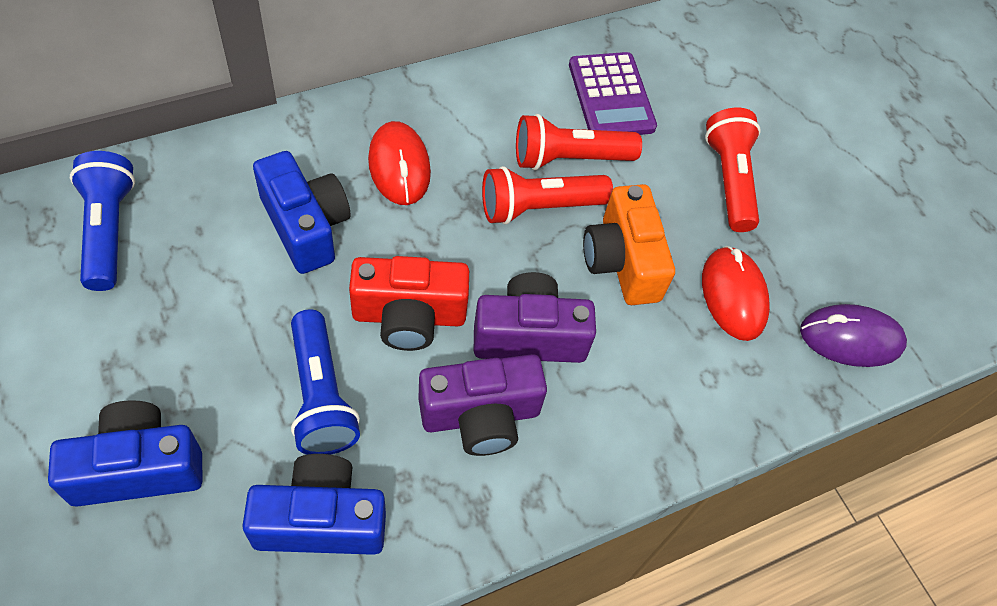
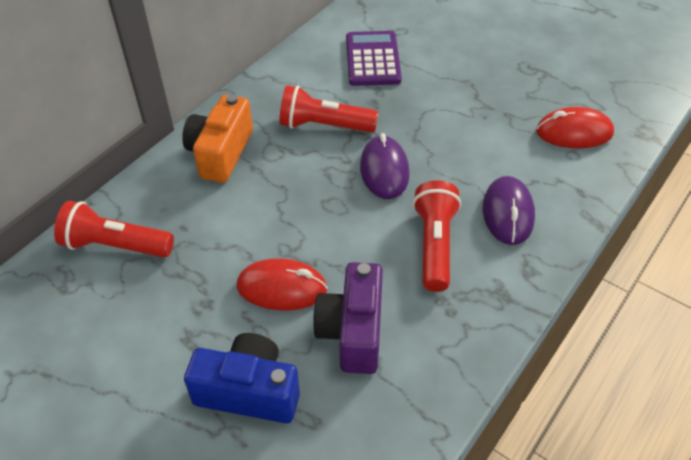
blue camera: 3 -> 1
blue flashlight: 2 -> 0
purple camera: 2 -> 1
purple mouse: 1 -> 2
red camera: 1 -> 0

